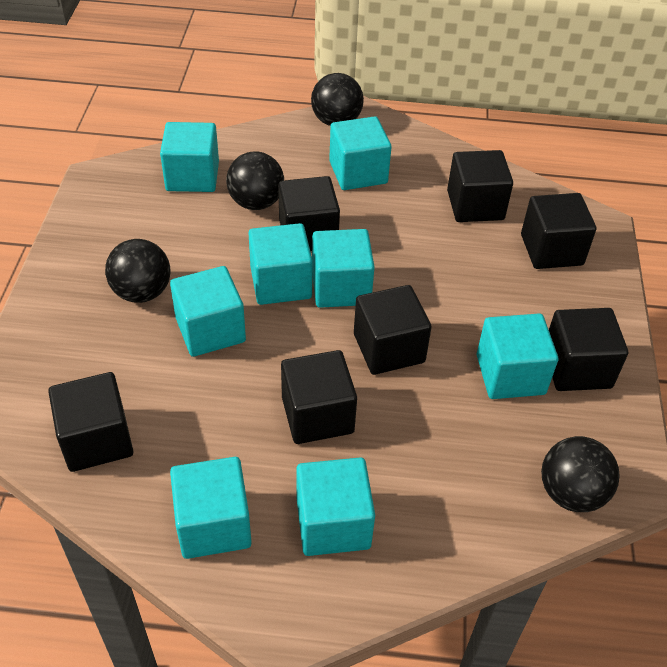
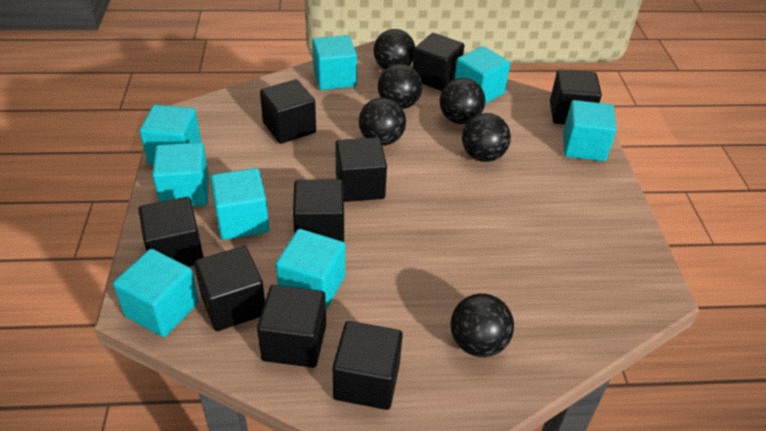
black ball: 4 -> 6
black cube: 7 -> 9

